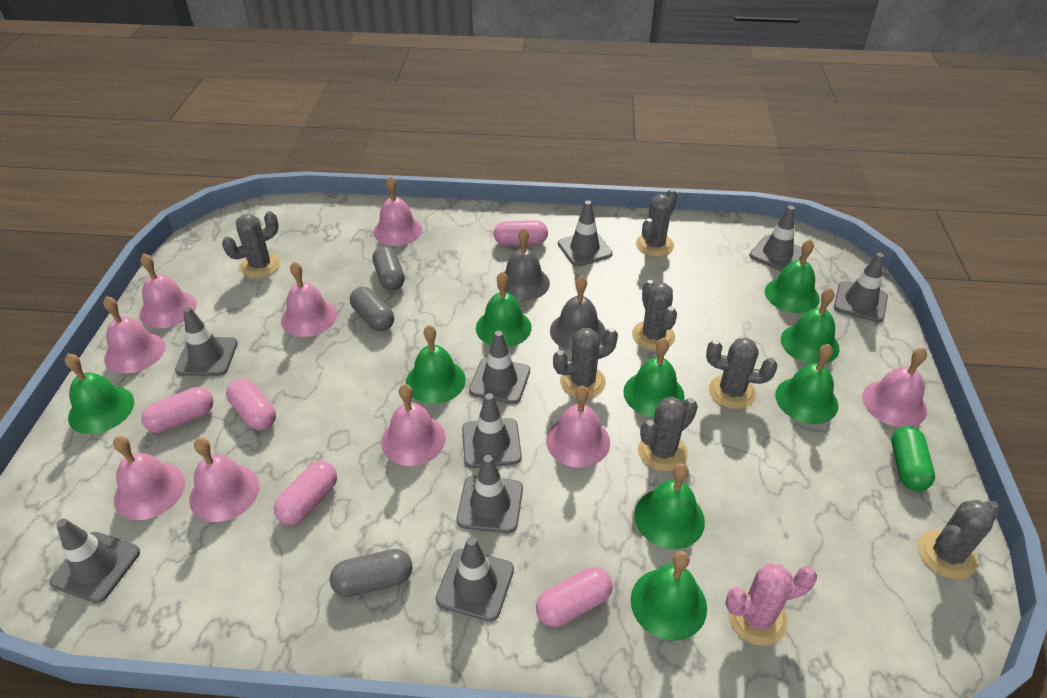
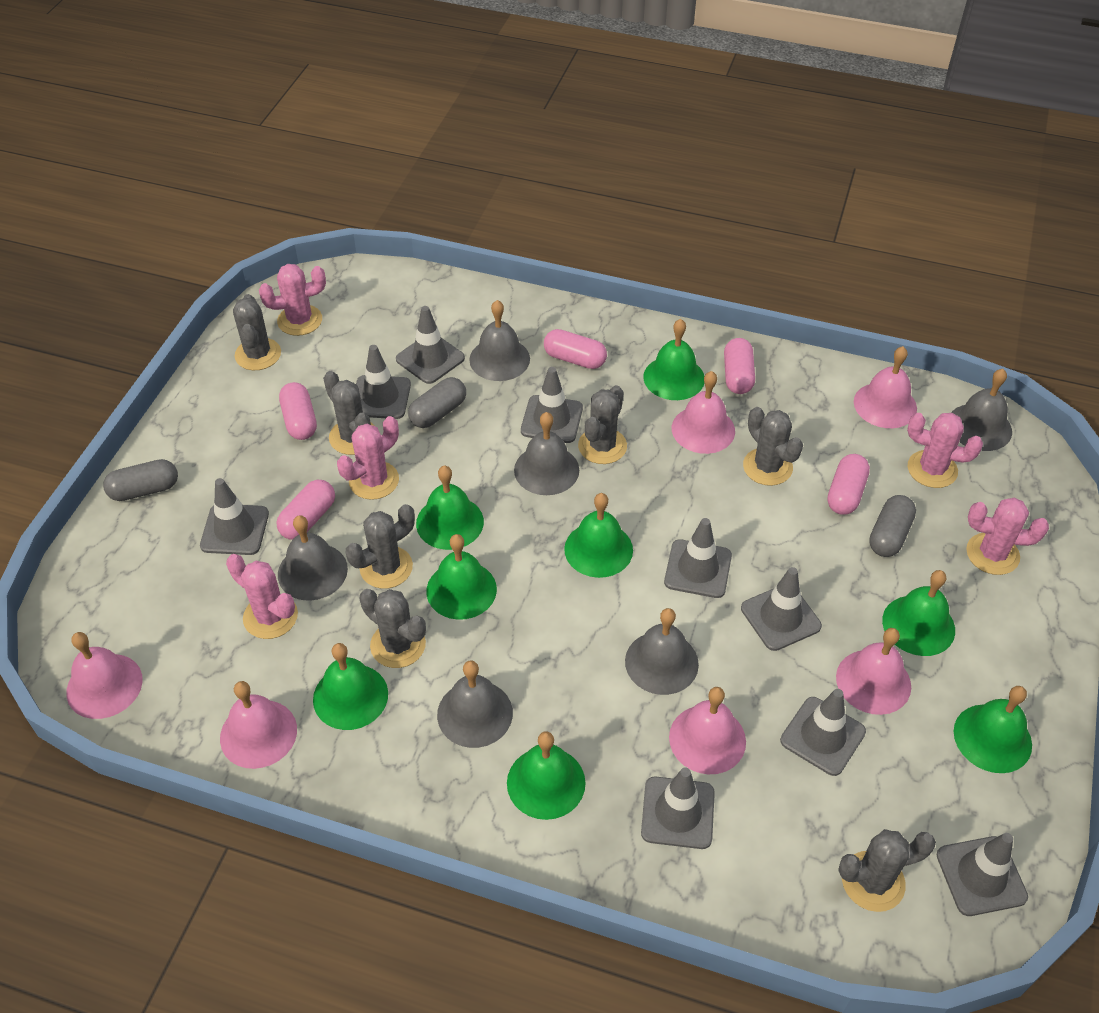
green bell: 9 -> 8
green capsule: 1 -> 0
grey bell: 2 -> 6
pink bell: 9 -> 6
pink cactus: 1 -> 5

